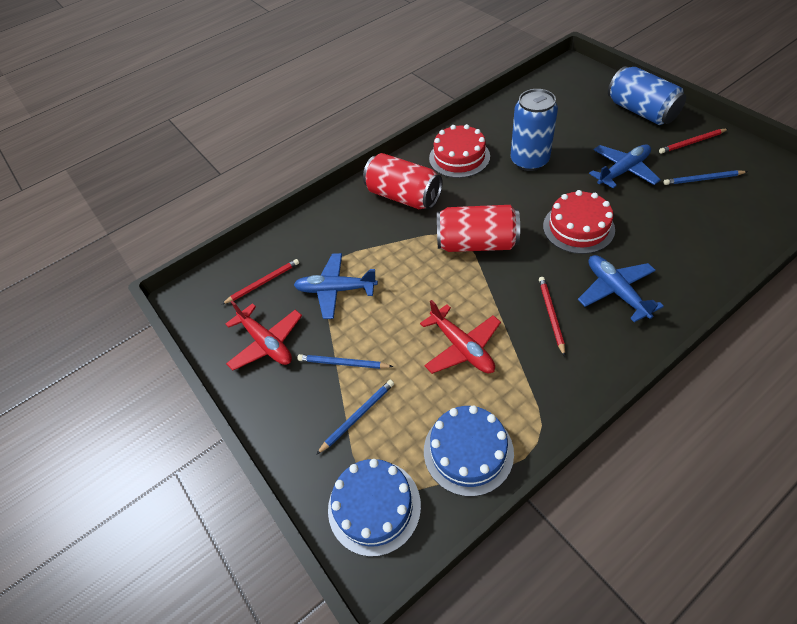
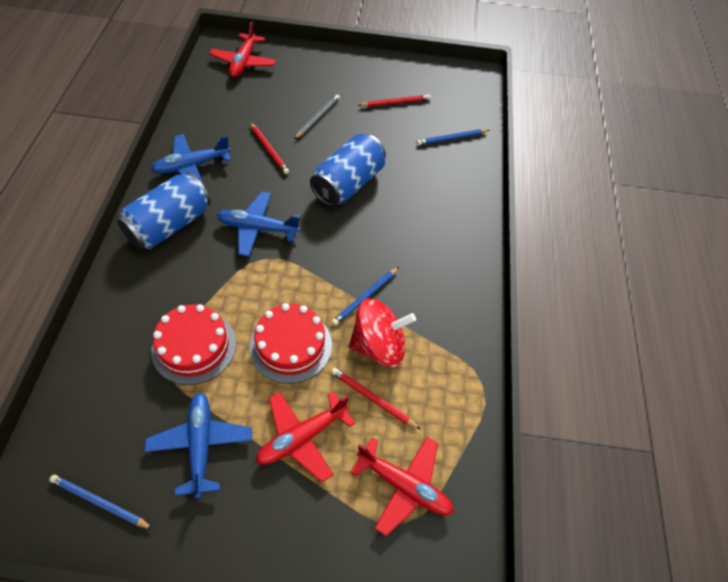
blue cake: 2 -> 0
grey pencil: 0 -> 1
red can: 2 -> 0
red plane: 2 -> 3
red spinning top: 0 -> 1

